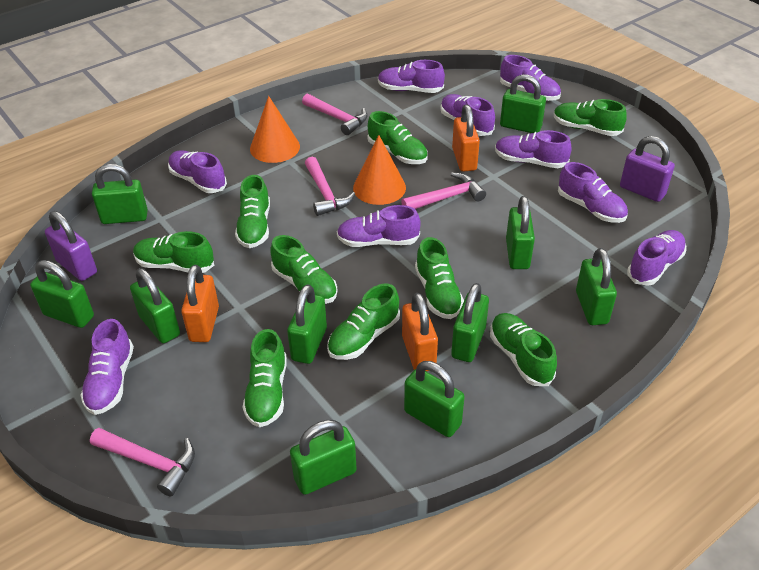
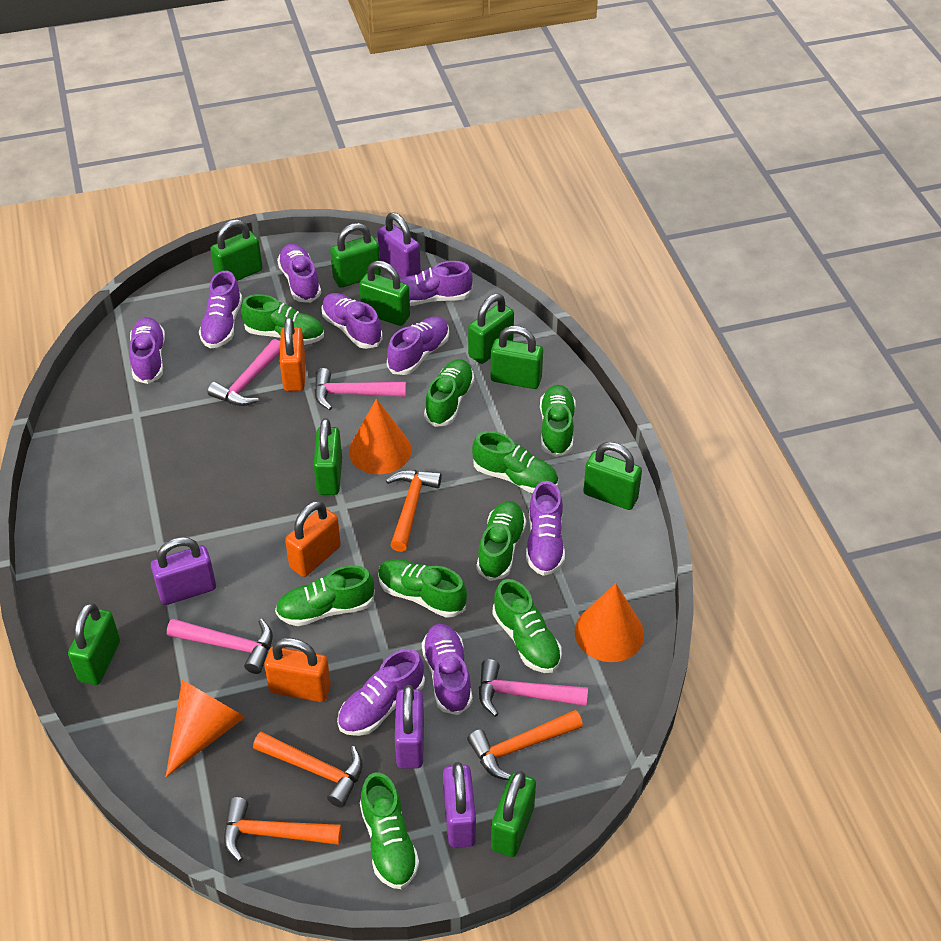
green padlock: 10 -> 9
orange cone: 2 -> 3
orange hammer: 0 -> 4
purple padlock: 2 -> 4

